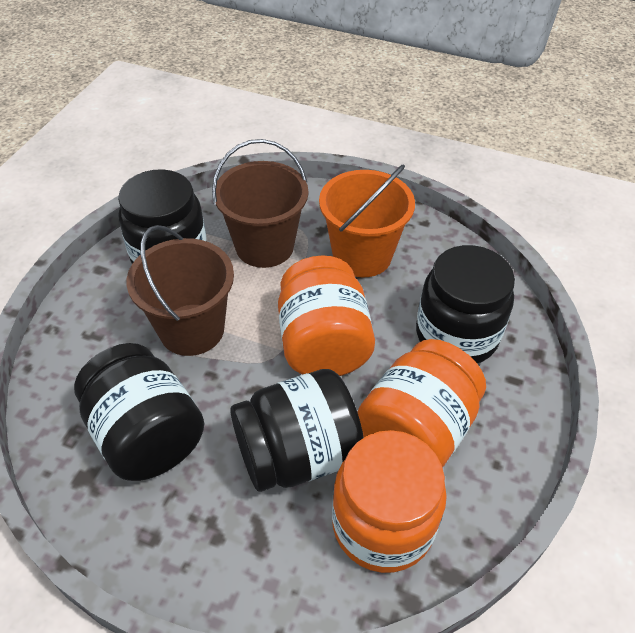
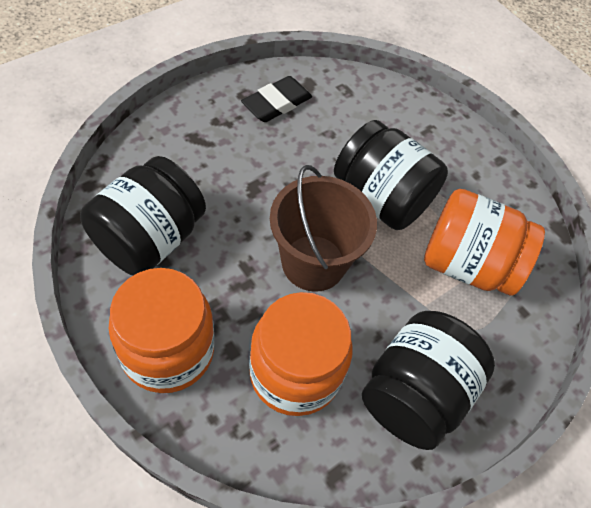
black eraser: 0 -> 1
black jar: 4 -> 3
brown bucket: 2 -> 1
orange bucket: 1 -> 0

